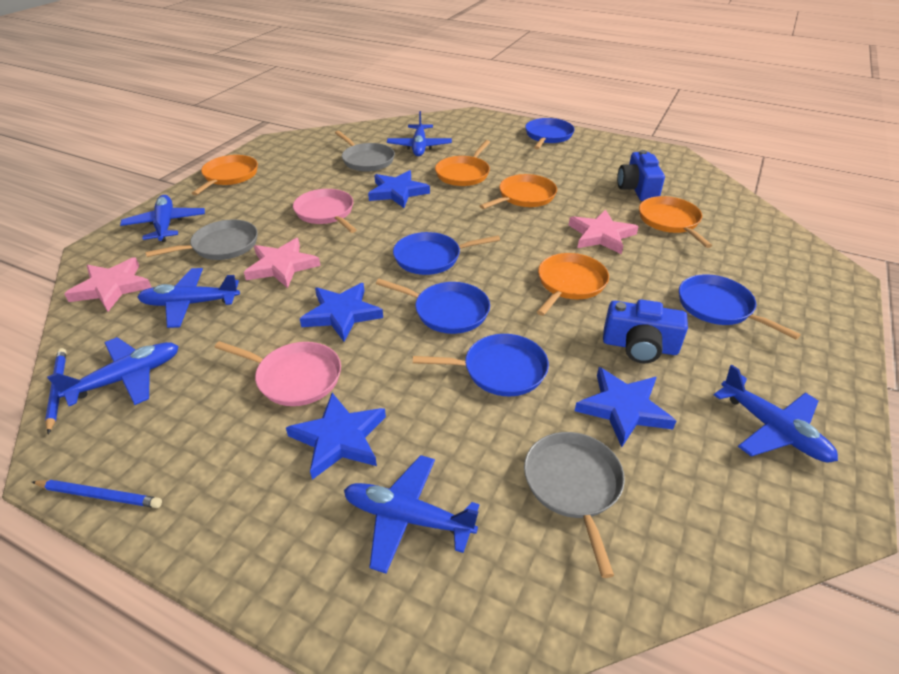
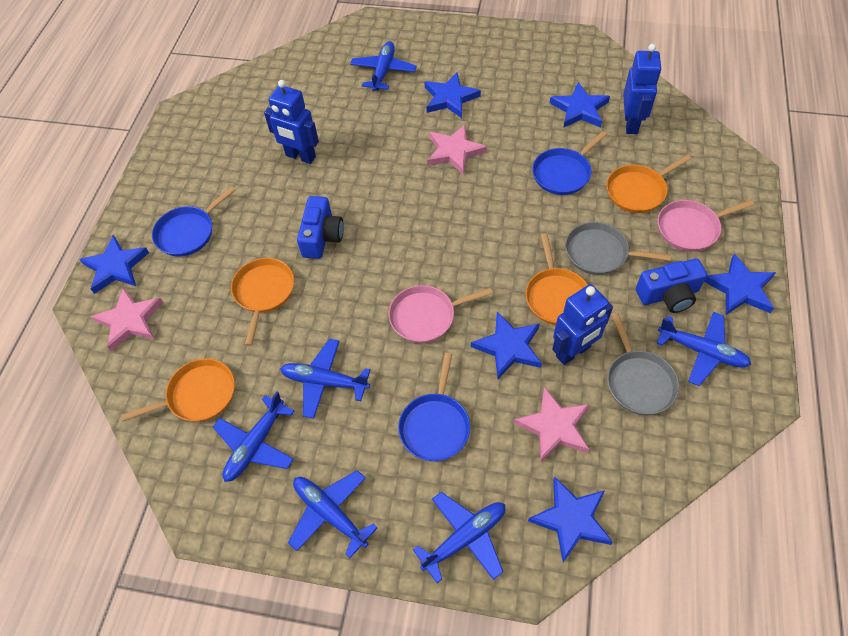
blue pan: 5 -> 3
blue pencil: 2 -> 0
blue robot: 0 -> 3
blue star: 4 -> 6
grey pan: 3 -> 2
orange pan: 5 -> 4

